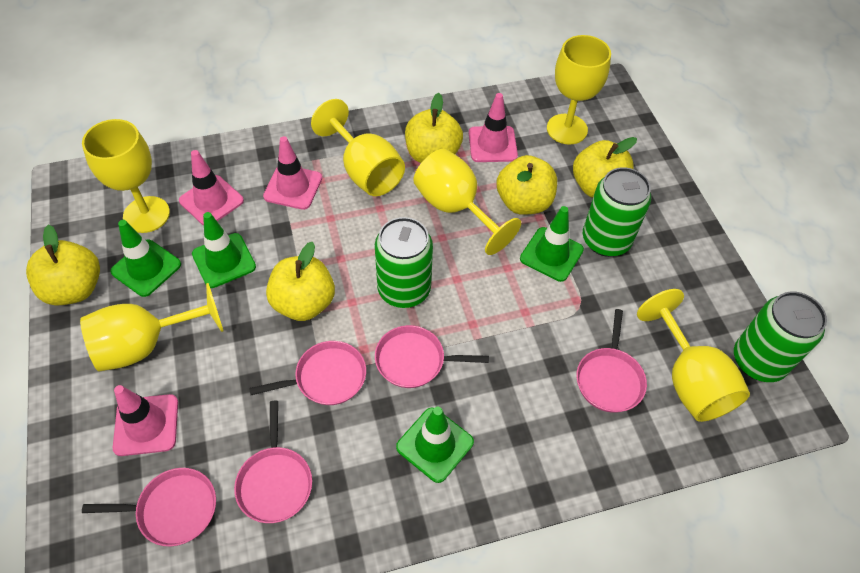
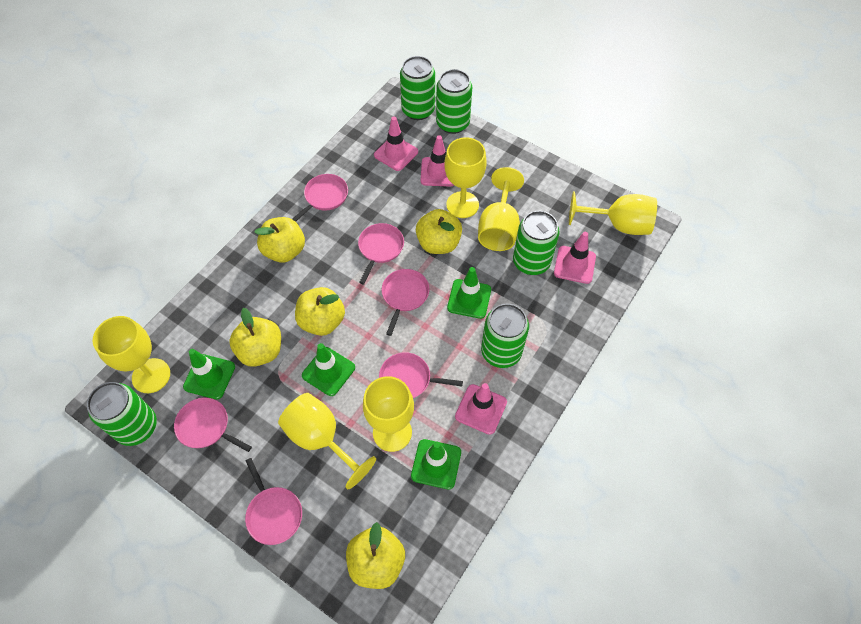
green can: 3 -> 5
pink pan: 5 -> 6

